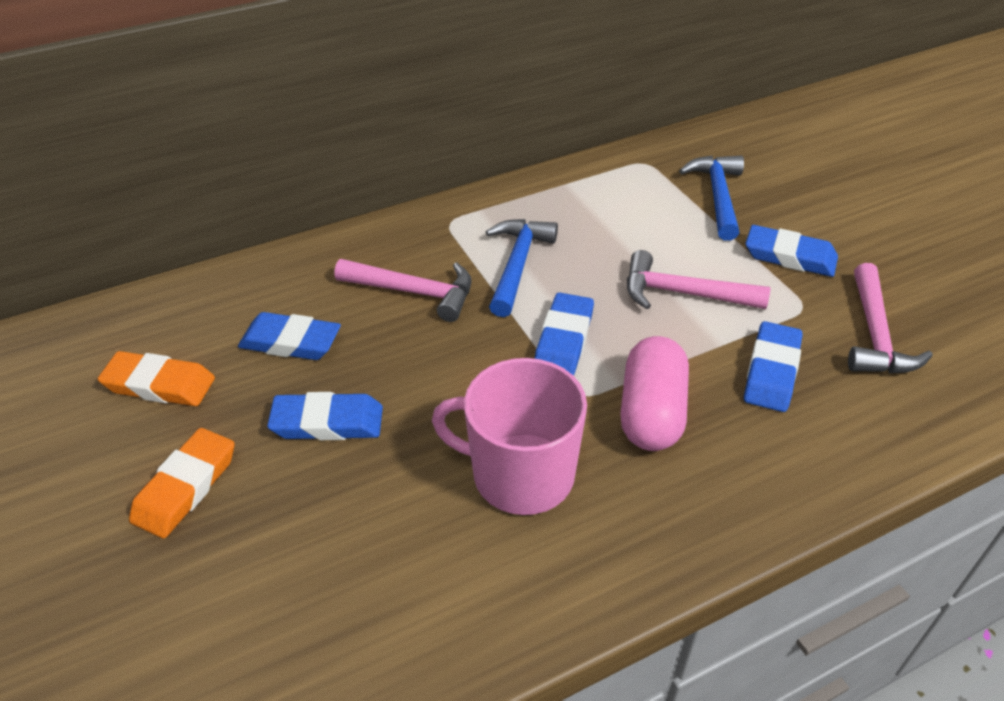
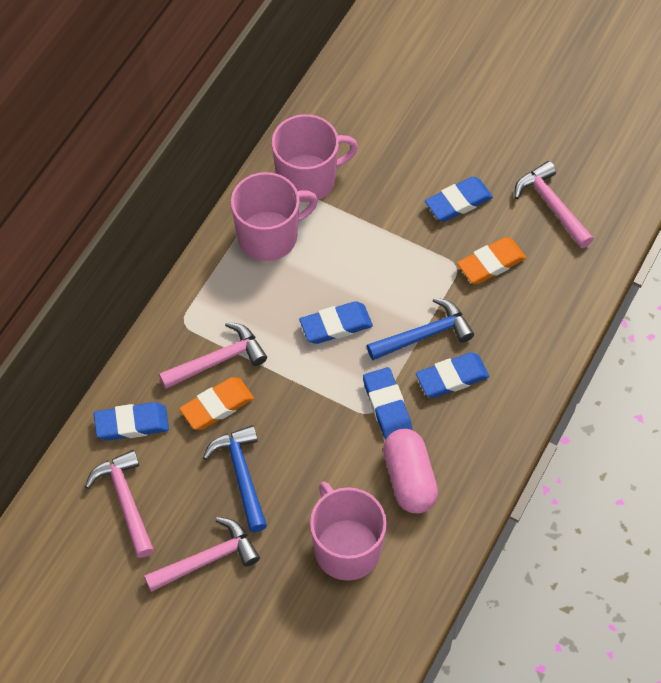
pink hammer: 3 -> 4
pink mug: 1 -> 3

